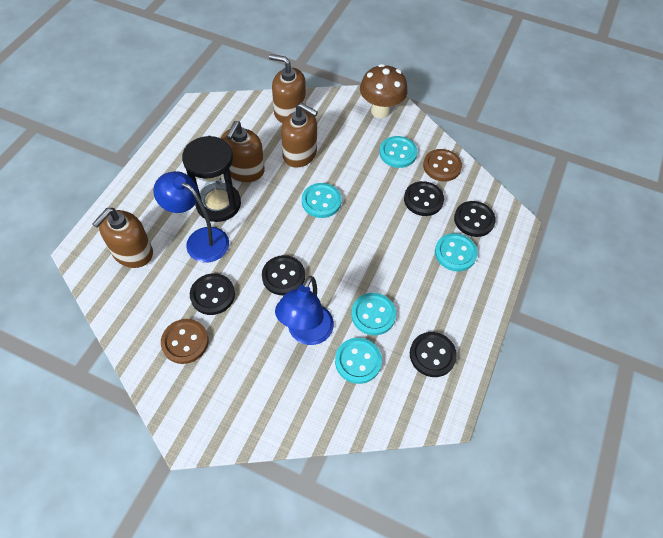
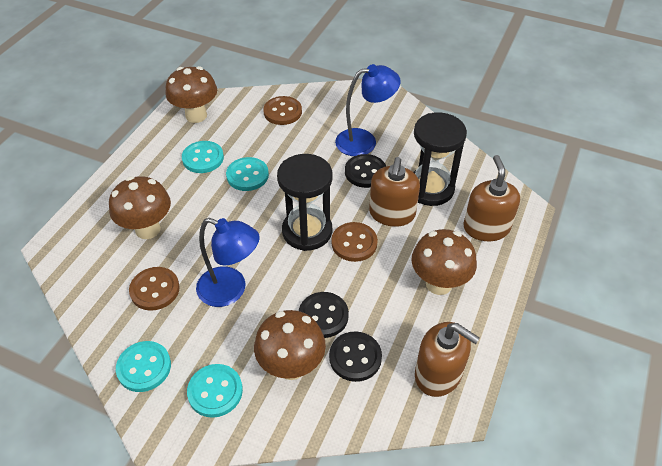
black button: 5 -> 3
black hourglass: 1 -> 2
brown button: 2 -> 3
brown mushroom: 1 -> 4
brown soap dispenser: 4 -> 3
turquoise button: 5 -> 4

